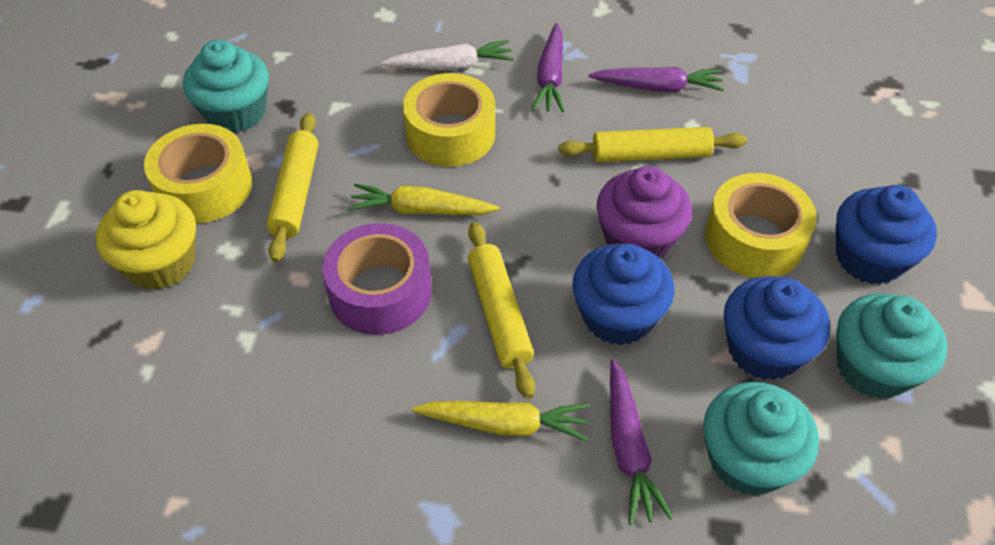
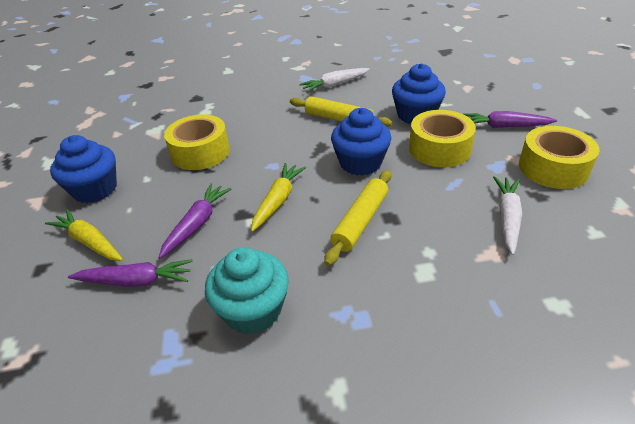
purple cupcake: 1 -> 0
purple tape: 1 -> 0
turquoise cupcake: 3 -> 1
white carrot: 1 -> 2
yellow cupcake: 1 -> 0
yellow rolling pin: 3 -> 2

